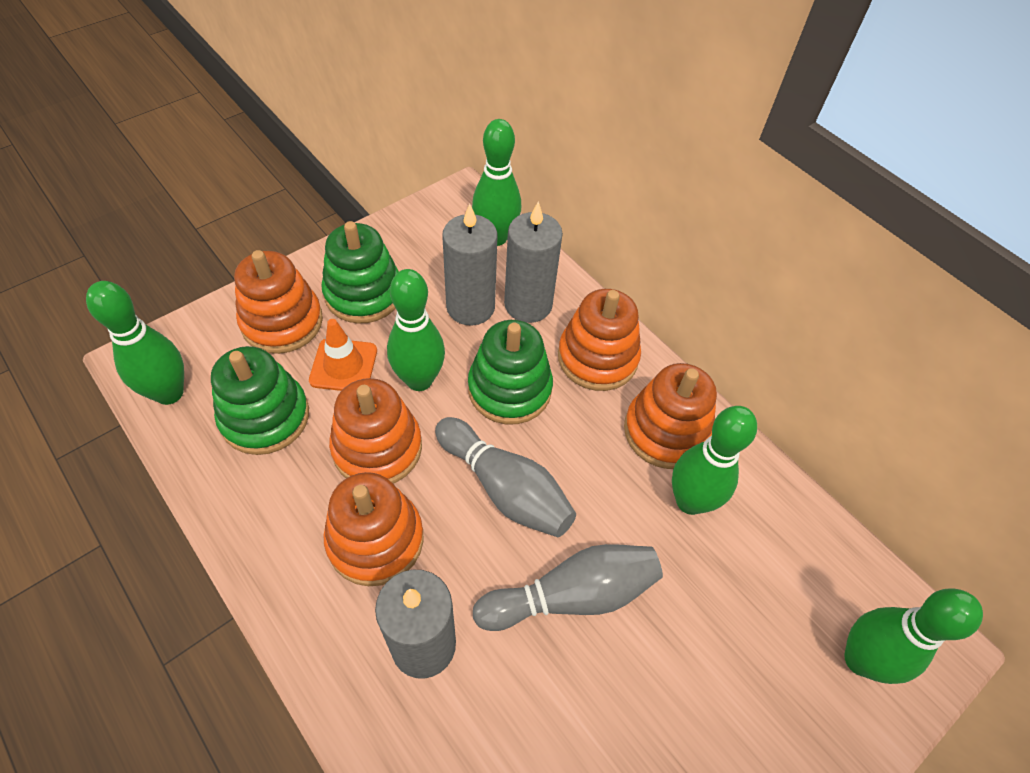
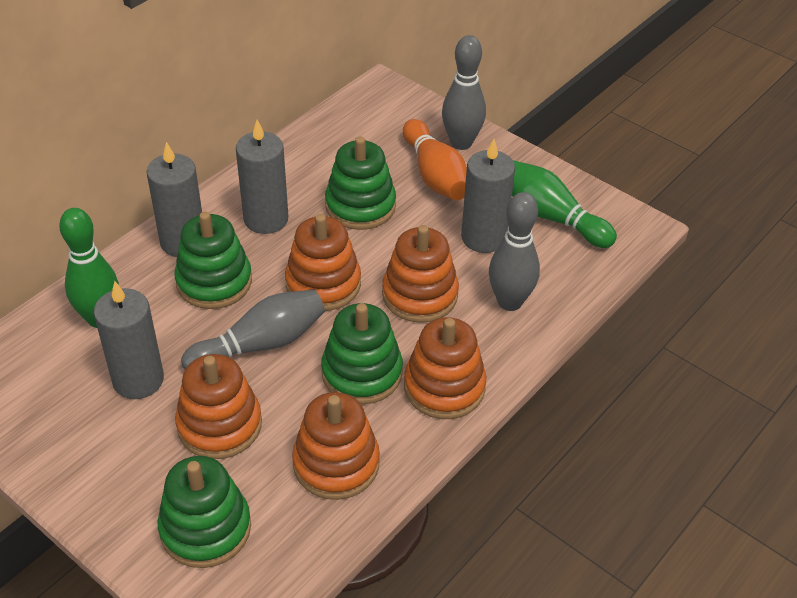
green bowling pin: 5 -> 2
green stacking toy: 3 -> 4
grey bowling pin: 2 -> 3
grey candle: 3 -> 4
orange bowling pin: 0 -> 1
orange traffic cone: 1 -> 0

